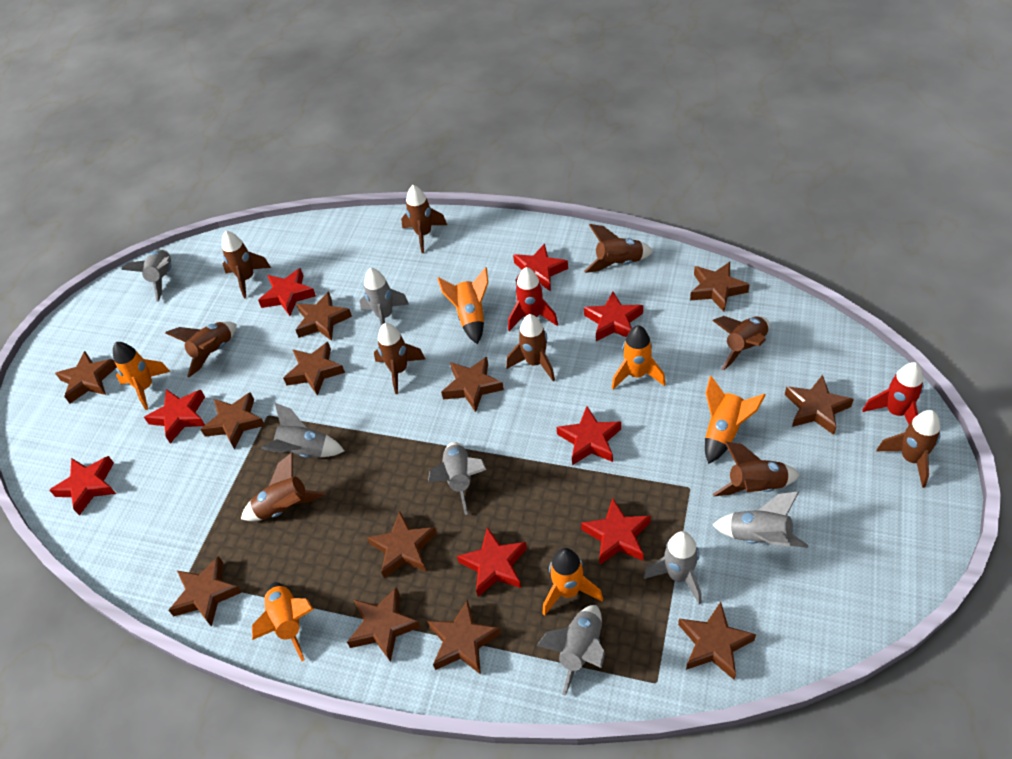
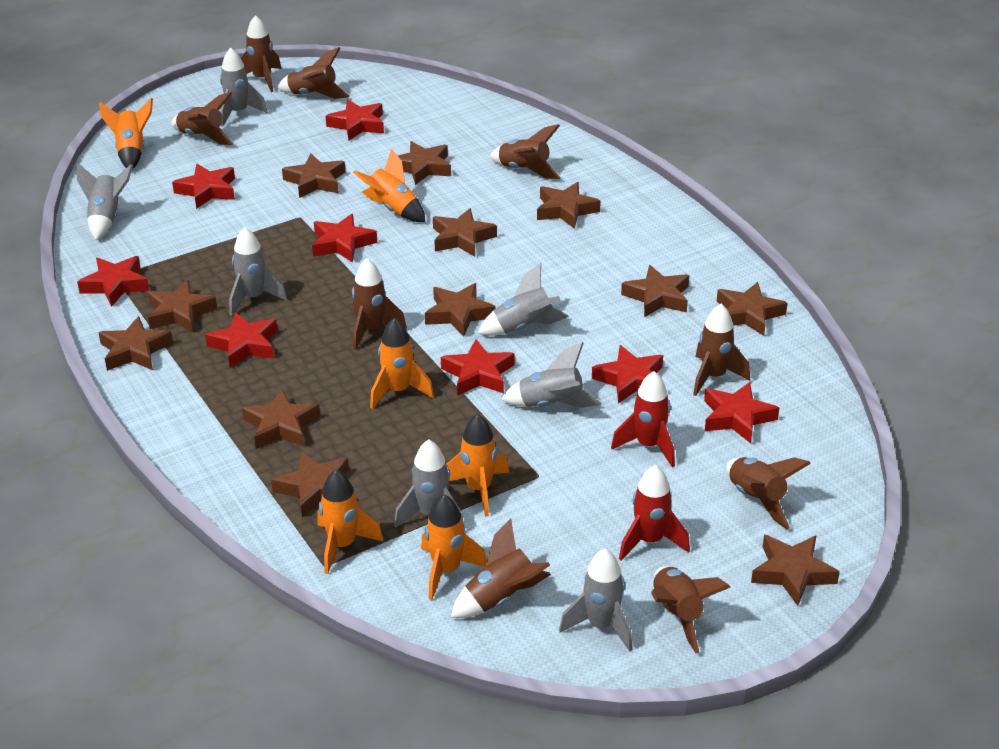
brown rocket: 10 -> 9

